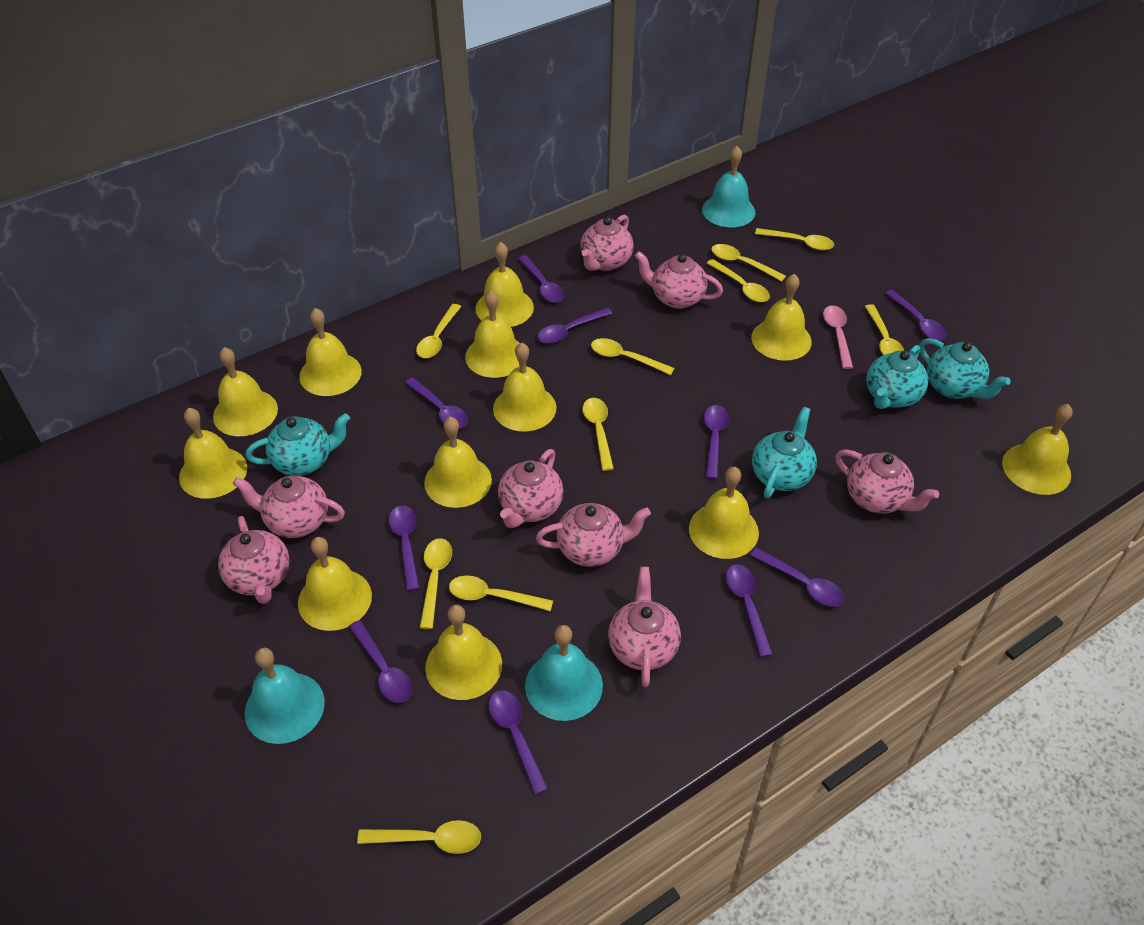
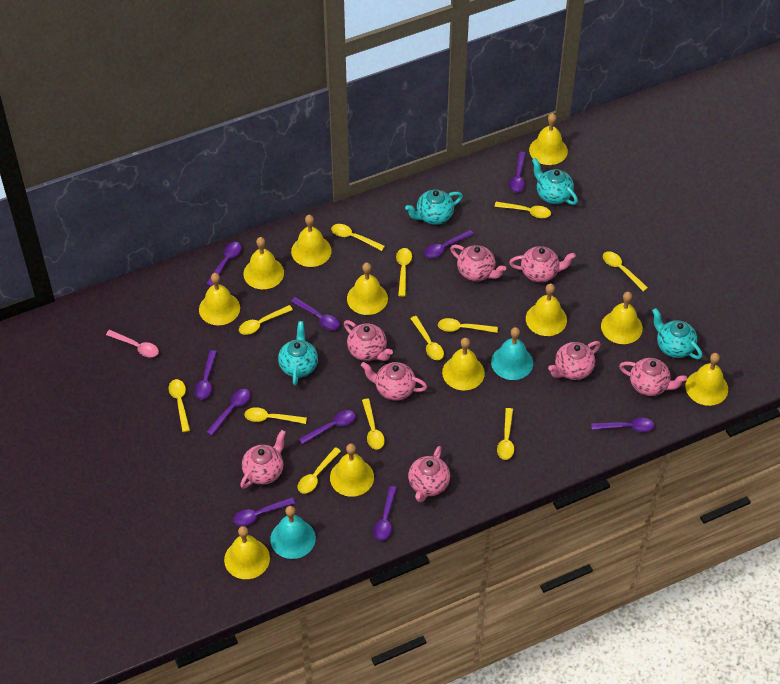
turquoise bell: 3 -> 2
yellow bell: 12 -> 11
yellow spoon: 10 -> 12

